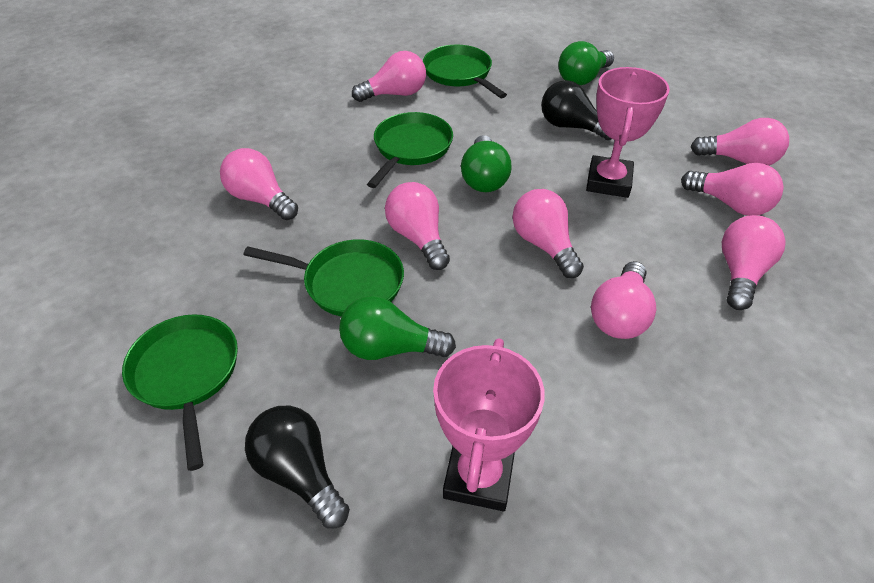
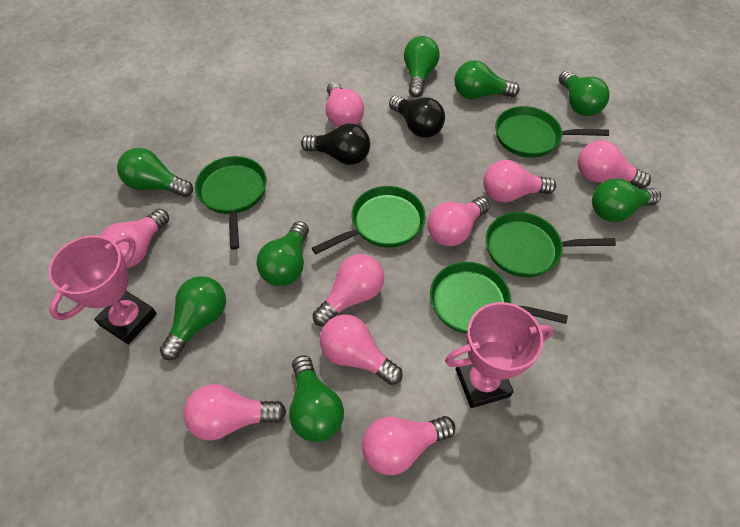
green light bulb: 3 -> 8
green pan: 4 -> 5
pink light bulb: 8 -> 9

